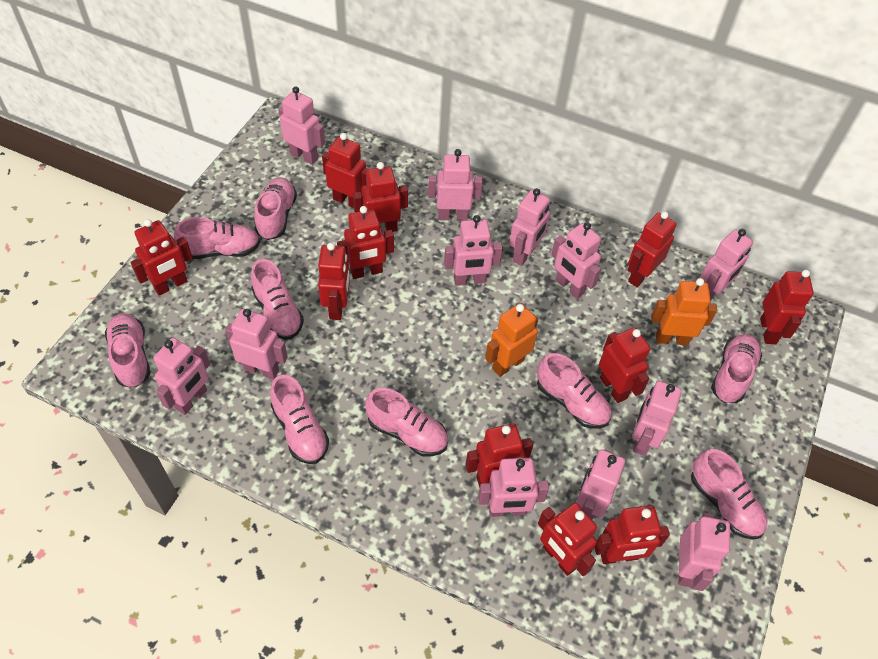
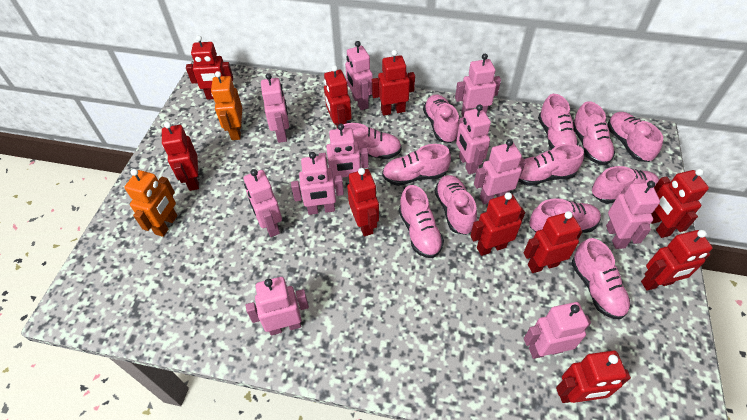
pink robot: 12 -> 11
pink shoe: 9 -> 12
red robot: 11 -> 10

